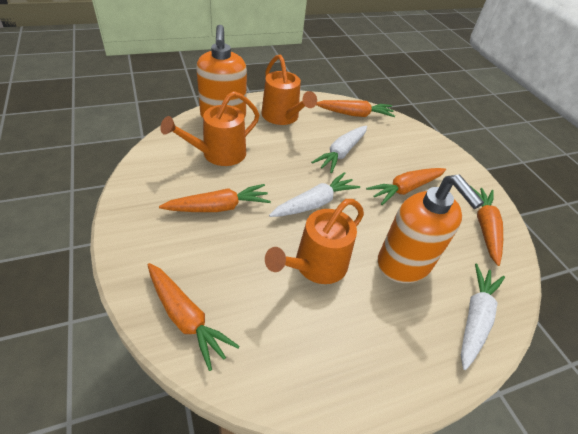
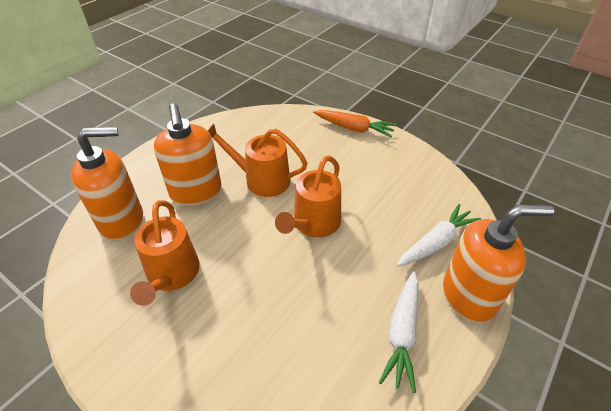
orange carrot: 5 -> 1
orange soap dispenser: 2 -> 3
white carrot: 3 -> 2

